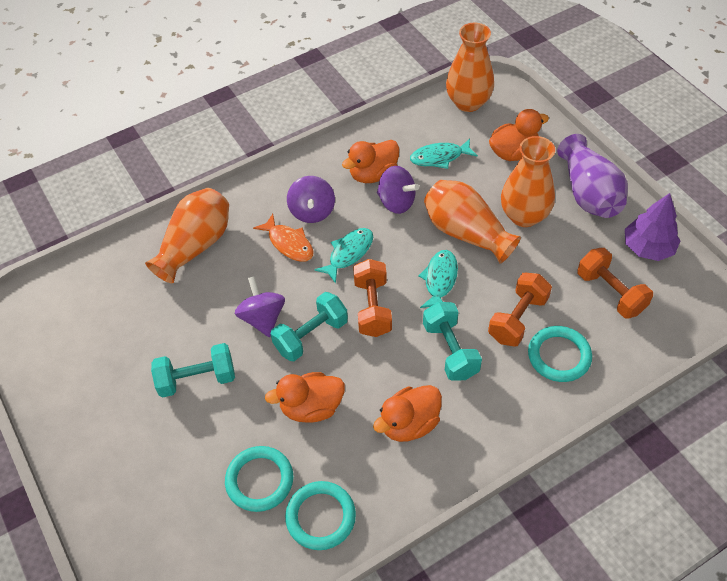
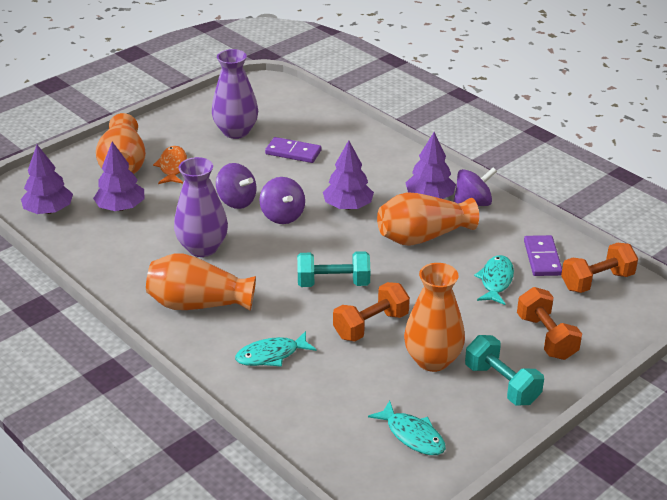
orange duck: 4 -> 0
purple domino: 0 -> 2
purple tree: 1 -> 4
purple vase: 1 -> 2
turquoise dumbbell: 3 -> 2
turquoise ring: 3 -> 0

